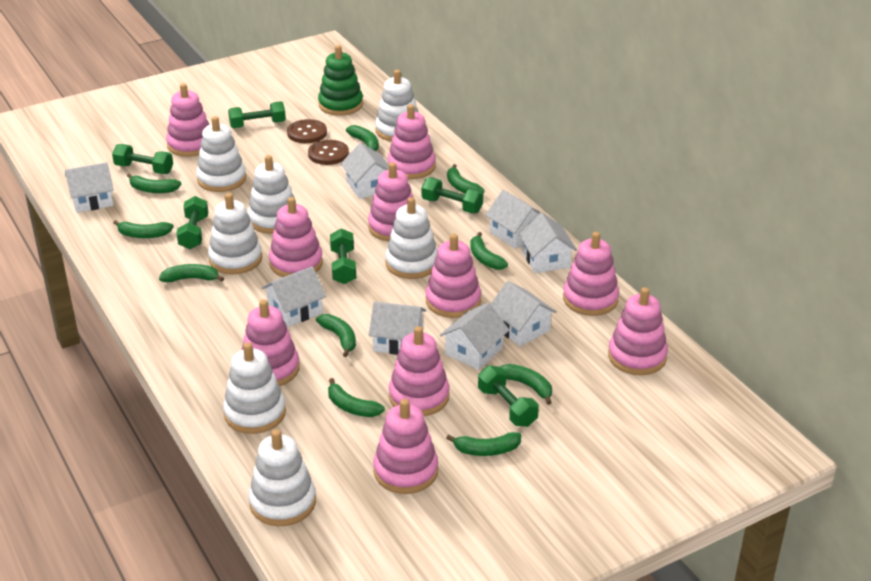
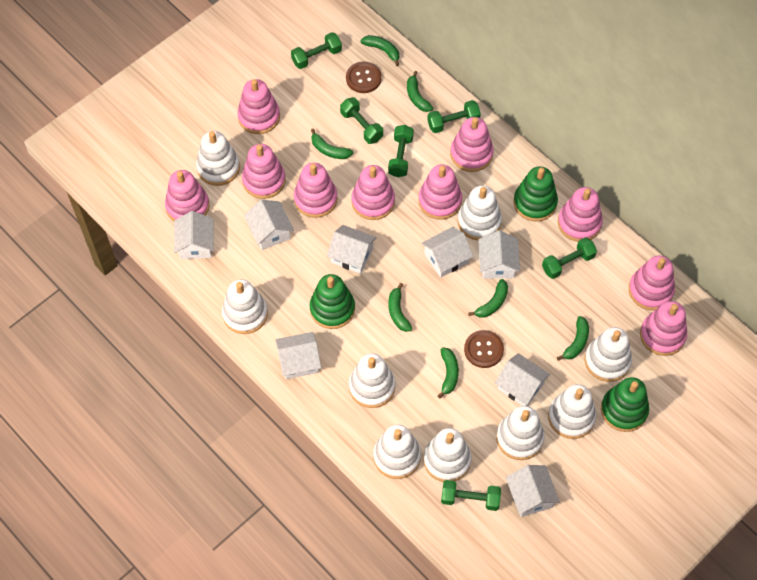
green banana: 10 -> 7
green stacking toy: 1 -> 3
white stacking toy: 7 -> 9

